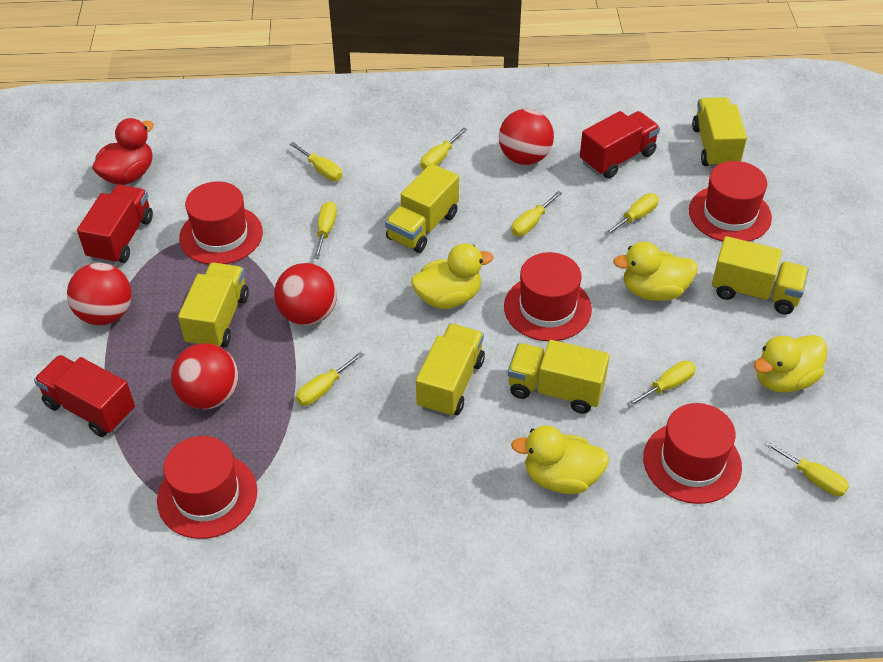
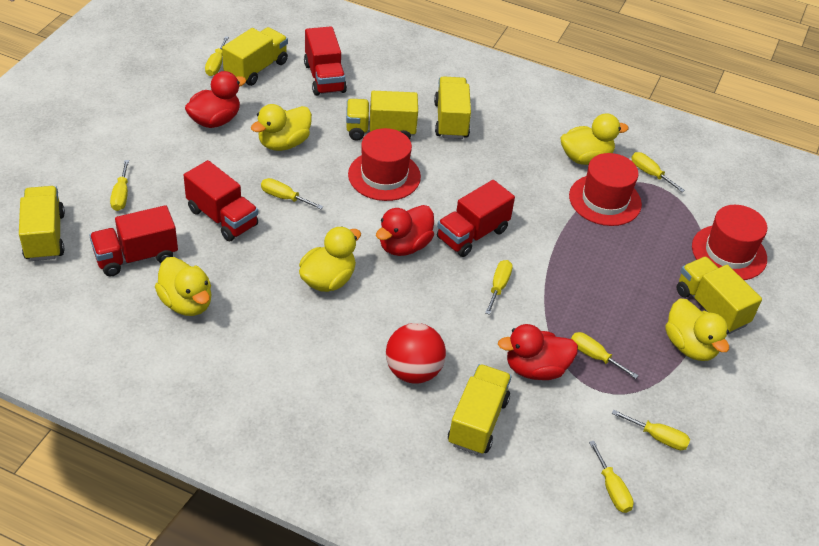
red ball: 4 -> 1
red duck: 1 -> 3
red hat: 5 -> 3
red truck: 3 -> 4
yellow duck: 4 -> 5

